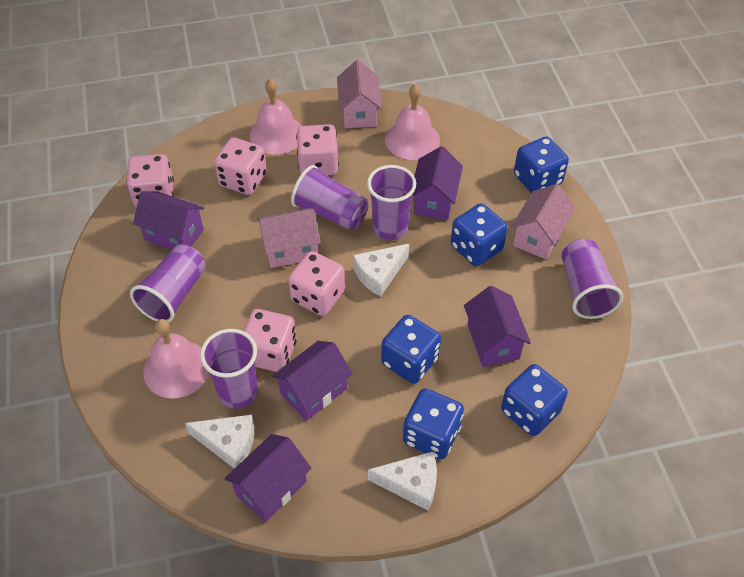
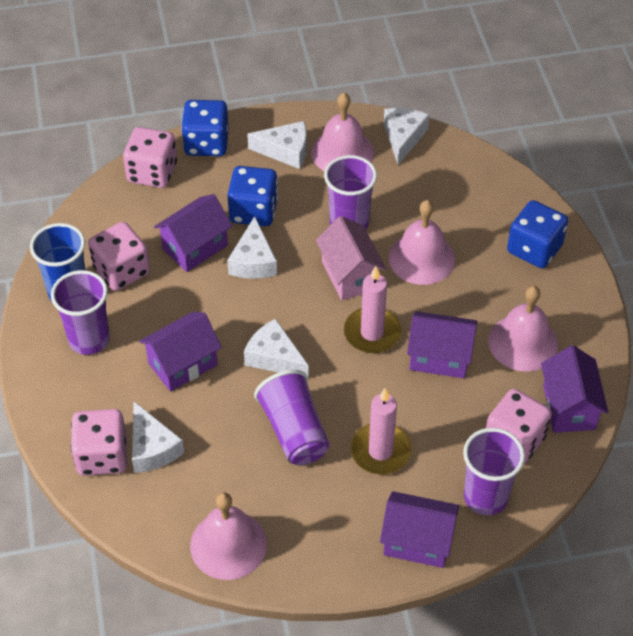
blue cup: 0 -> 1
blue dice: 5 -> 3
pink bell: 3 -> 4
pink candle: 0 -> 2
pink dice: 5 -> 4
pink house: 3 -> 1
purple cup: 5 -> 4
white cheese: 3 -> 5

